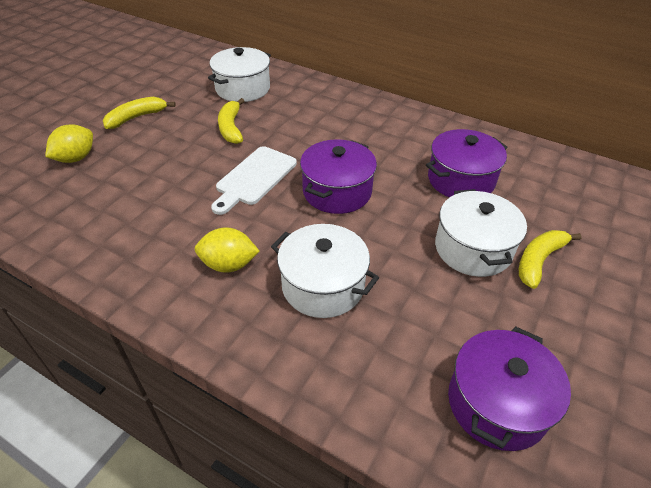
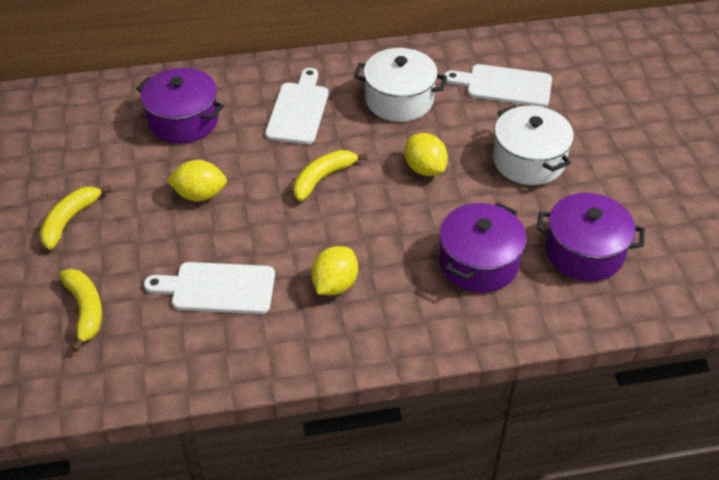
white cutting board: 1 -> 3
white pot: 3 -> 2
yellow lemon: 2 -> 3

